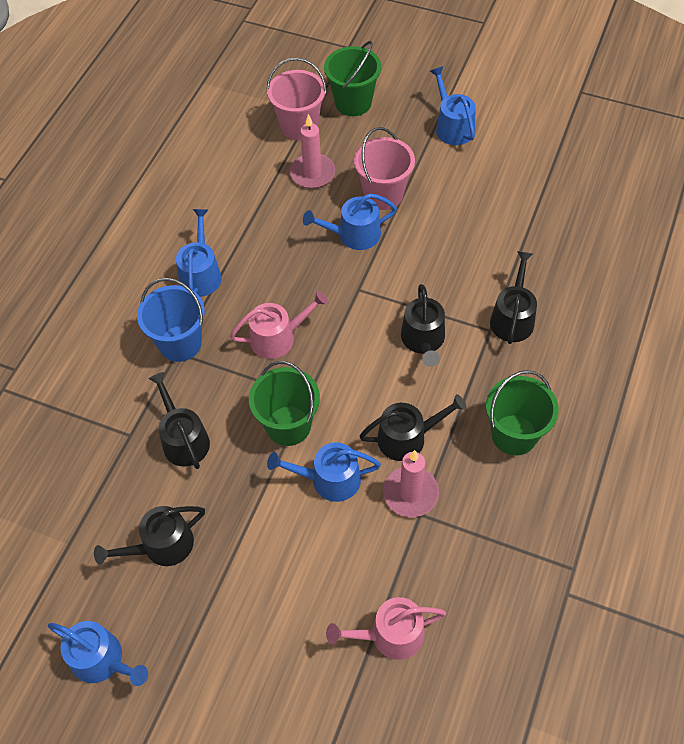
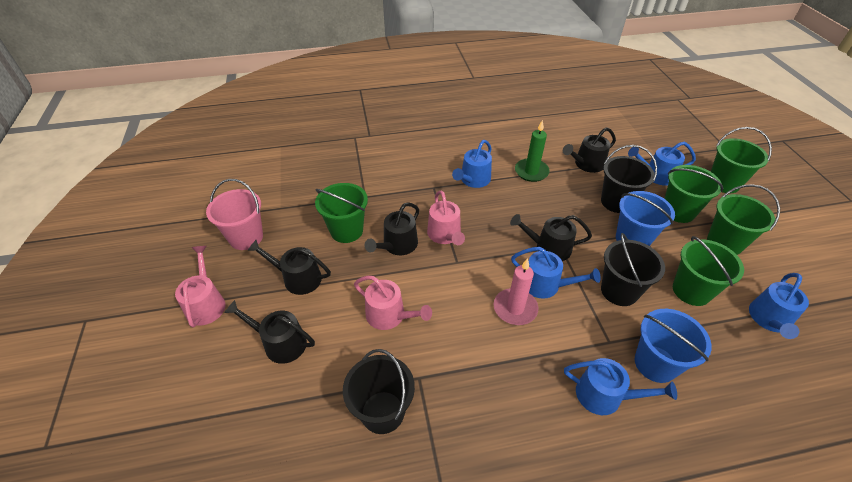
black bucket: 0 -> 3
blue bucket: 1 -> 2
green bucket: 3 -> 5
green candle: 0 -> 1
pink bucket: 2 -> 1
pink candle: 2 -> 1
pink watering can: 2 -> 3

